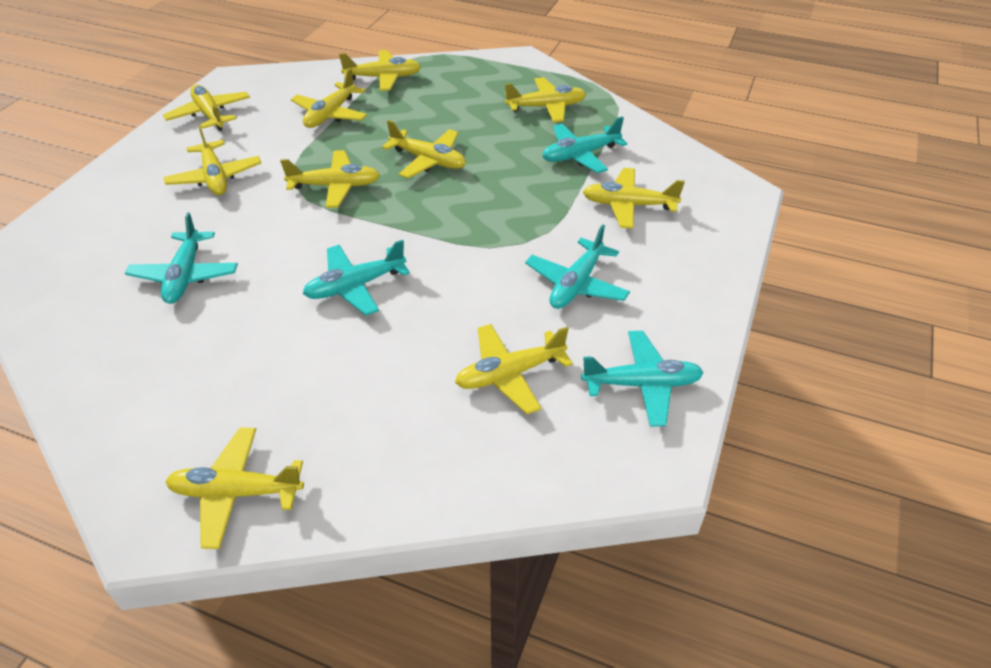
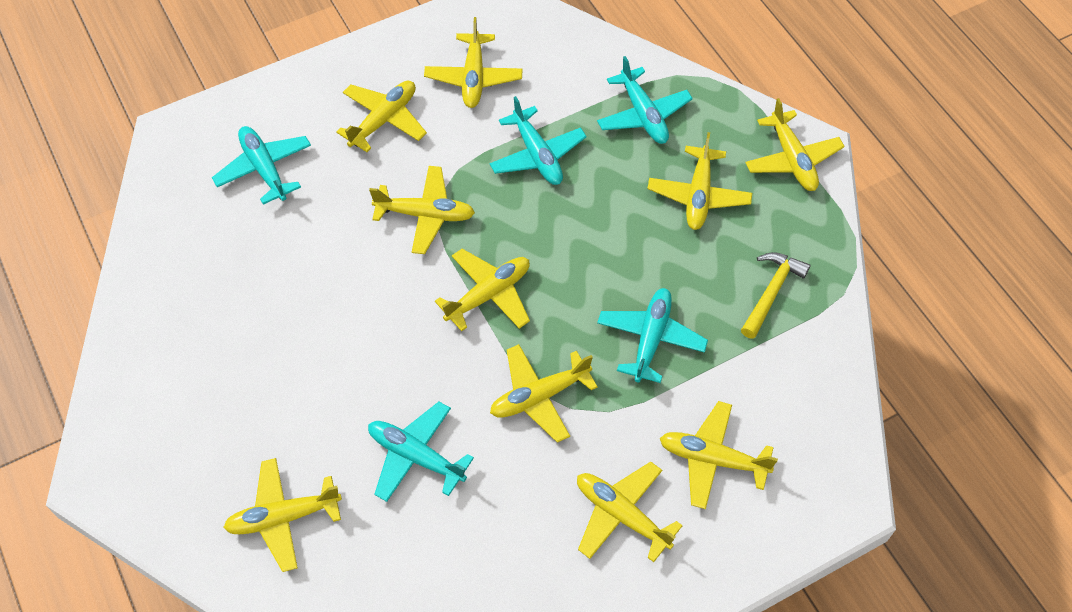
yellow hammer: 0 -> 1

